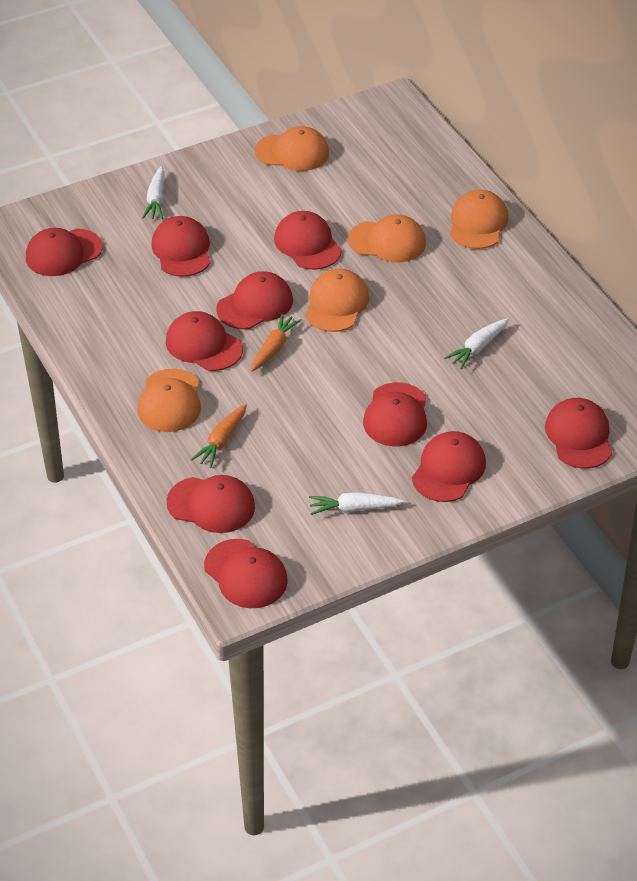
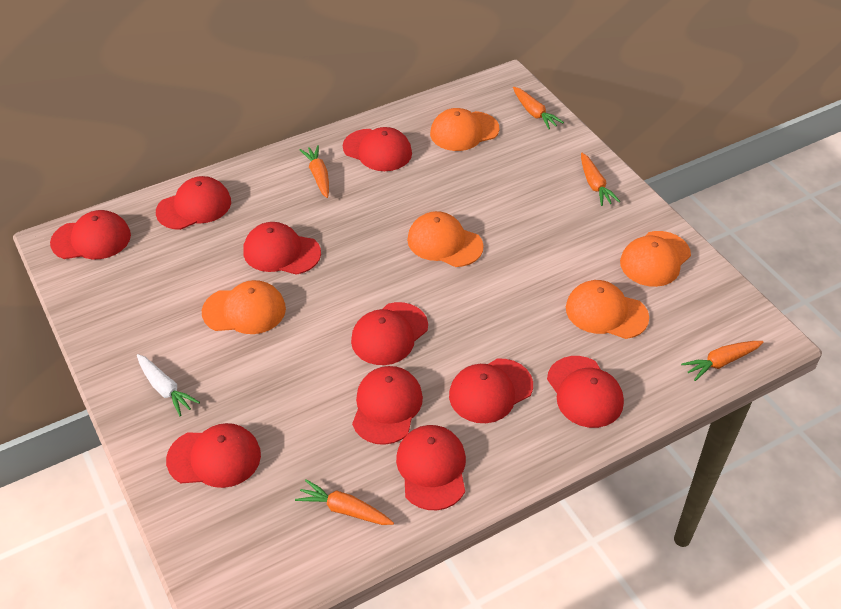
orange carrot: 2 -> 5
white carrot: 3 -> 1

